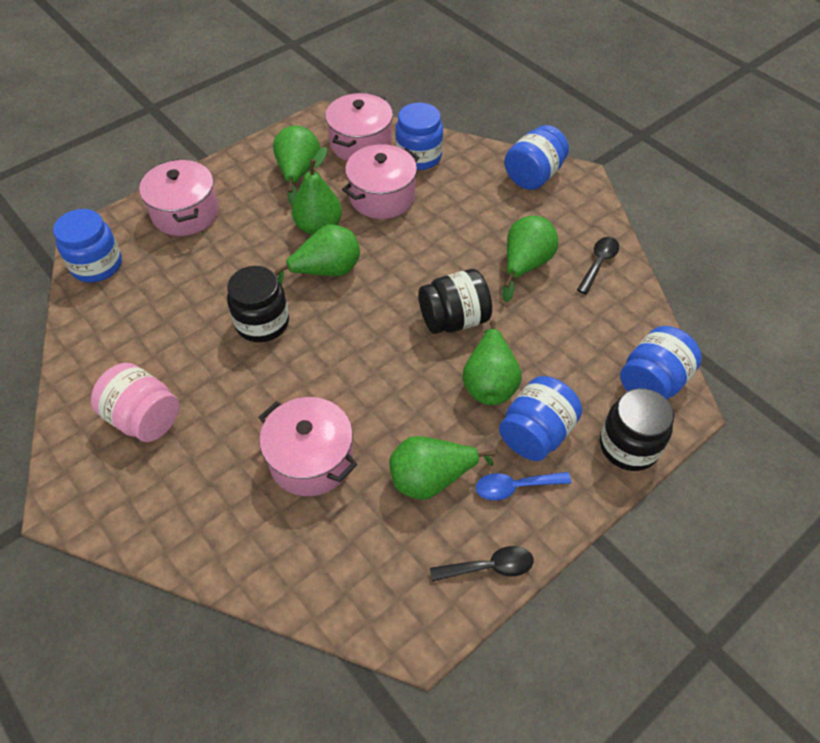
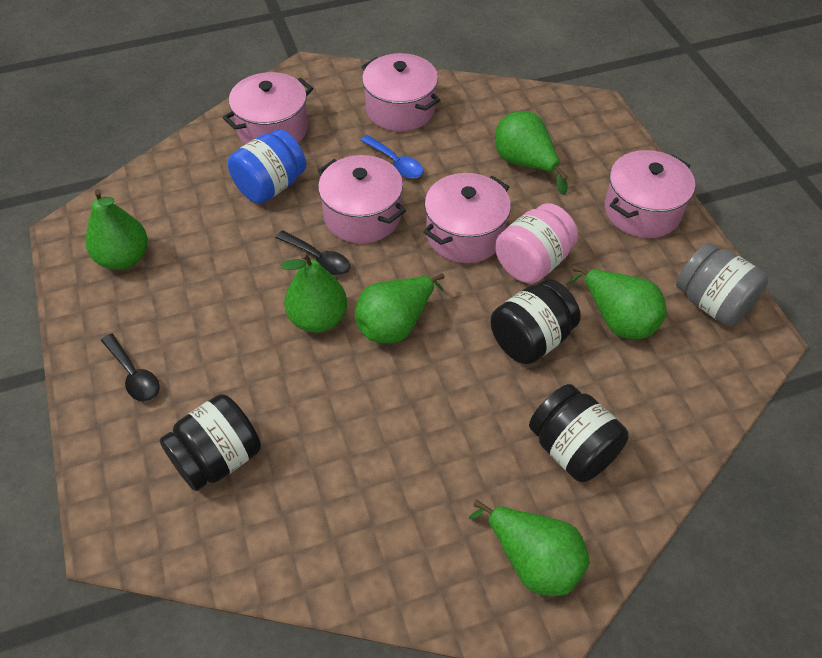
blue jar: 5 -> 1
grey jar: 0 -> 1
pink pot: 4 -> 5

